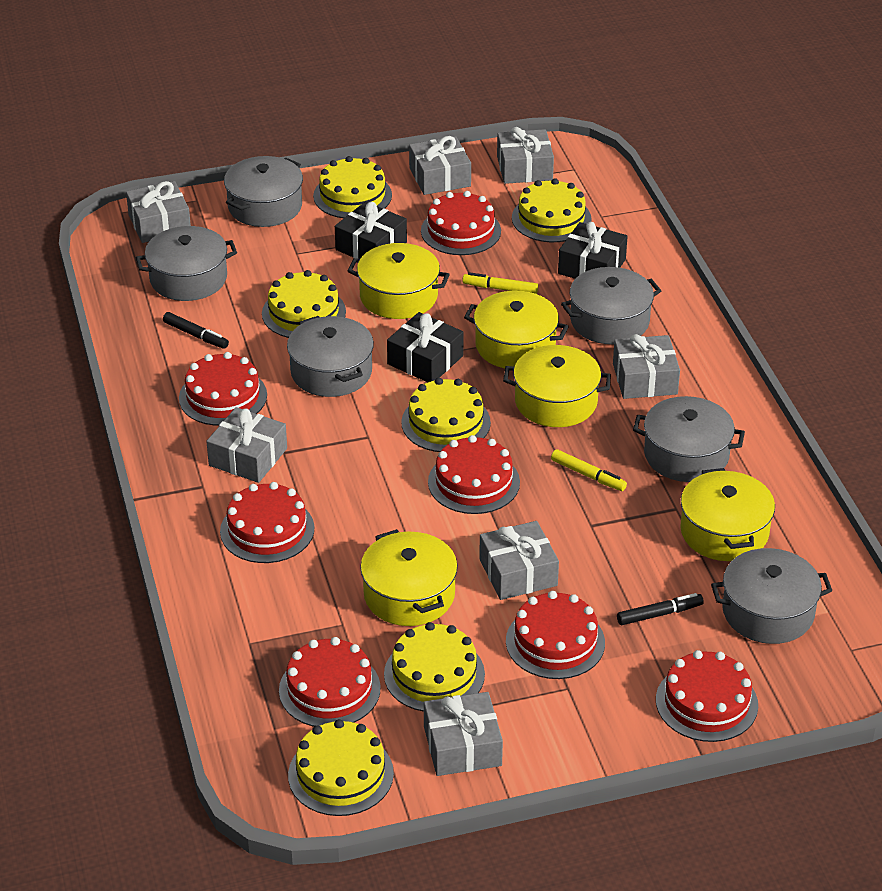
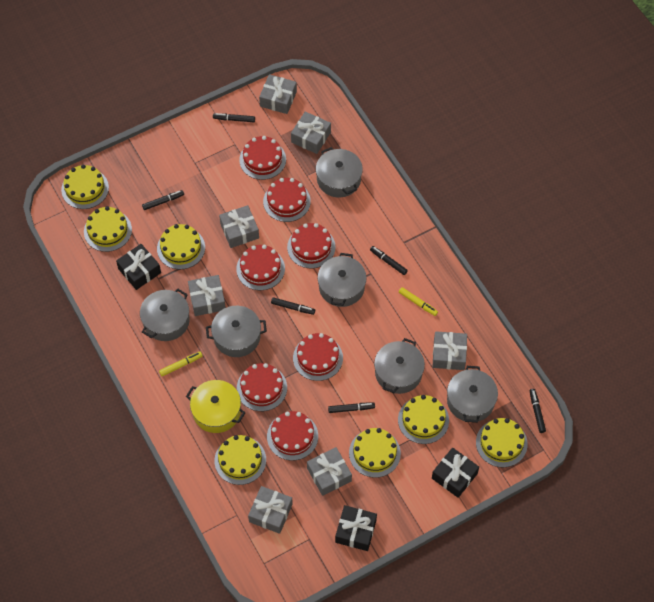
black marker: 2 -> 6
yellow cake: 6 -> 7
yellow pot: 5 -> 1

